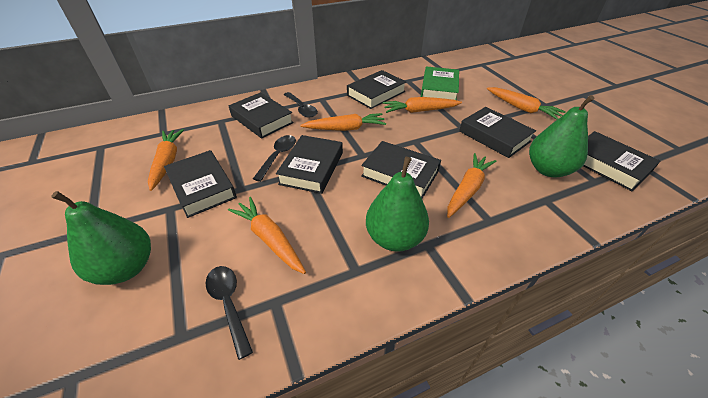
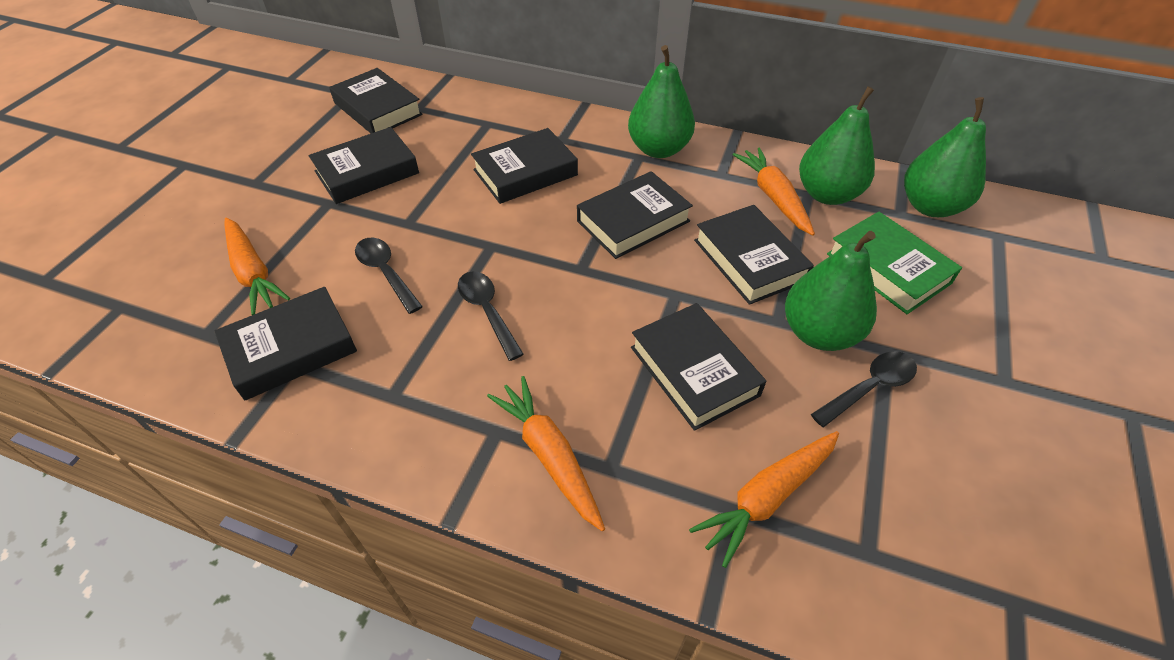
green pear: 3 -> 4
orange carrot: 6 -> 4

